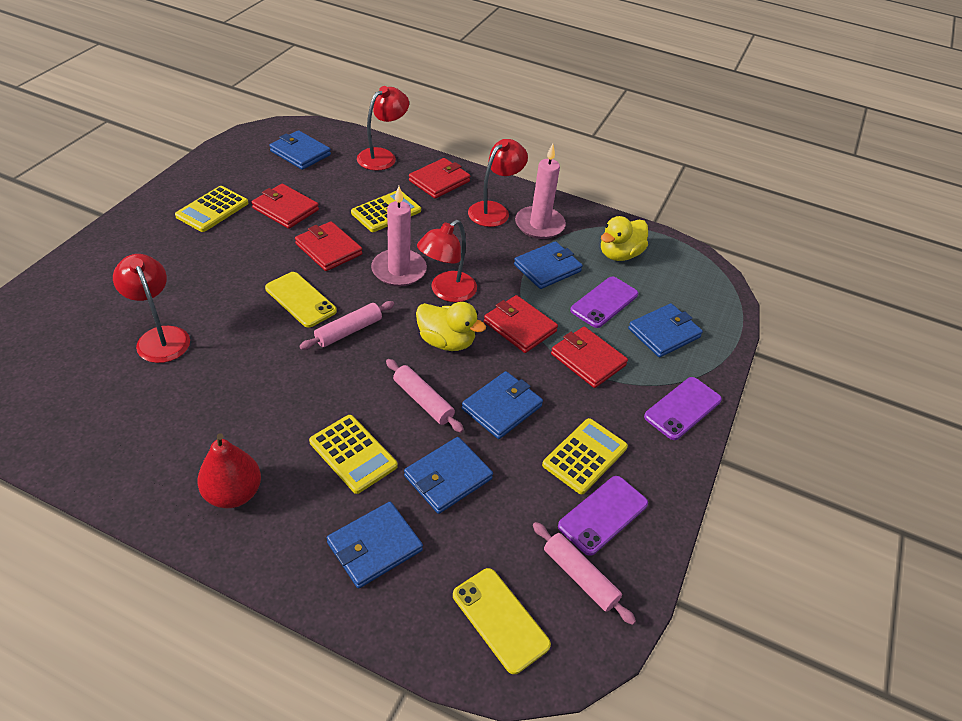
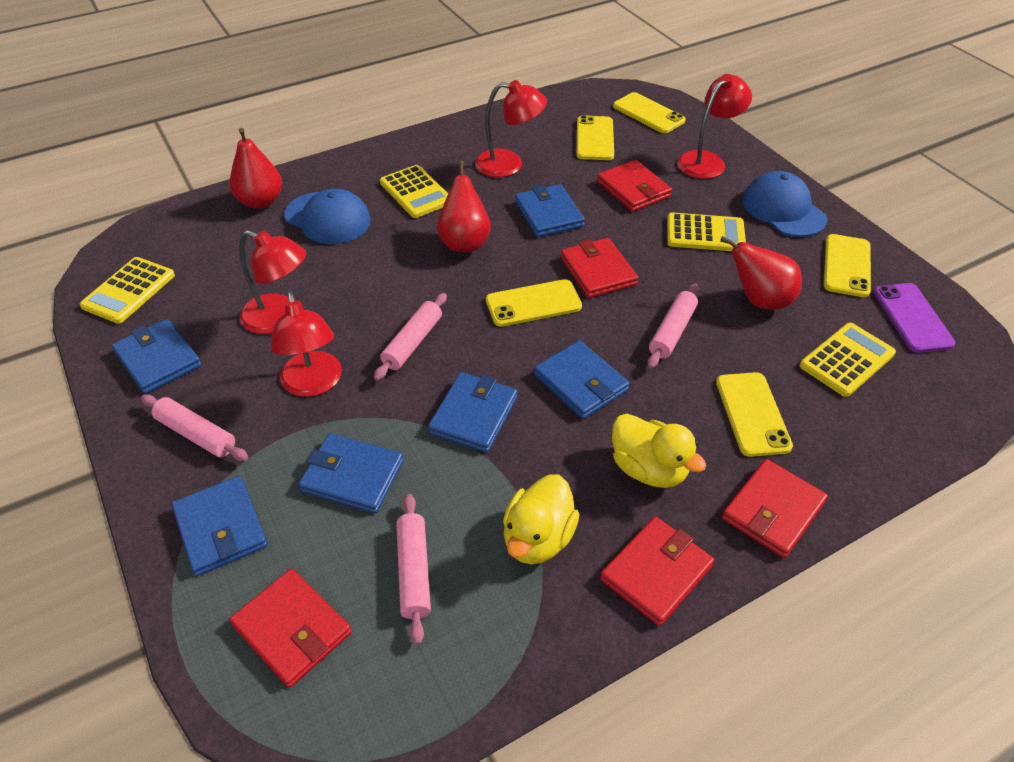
blue cap: 0 -> 2
pink candle: 2 -> 0
pink rolling pin: 3 -> 4
purple phone: 3 -> 1
red pear: 1 -> 3
yellow phone: 2 -> 5

